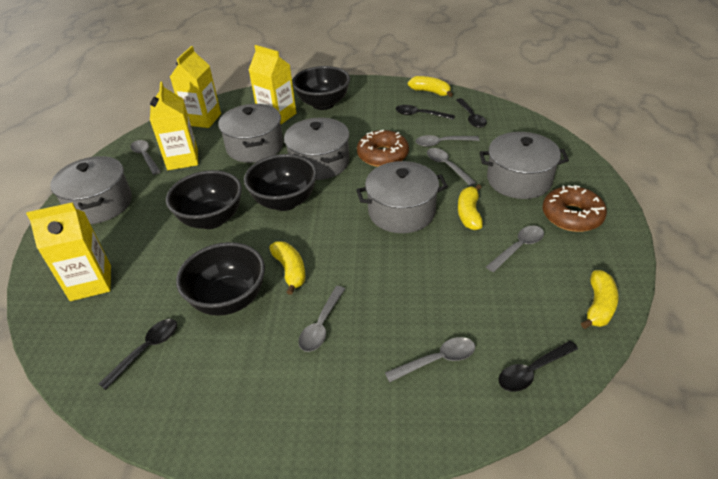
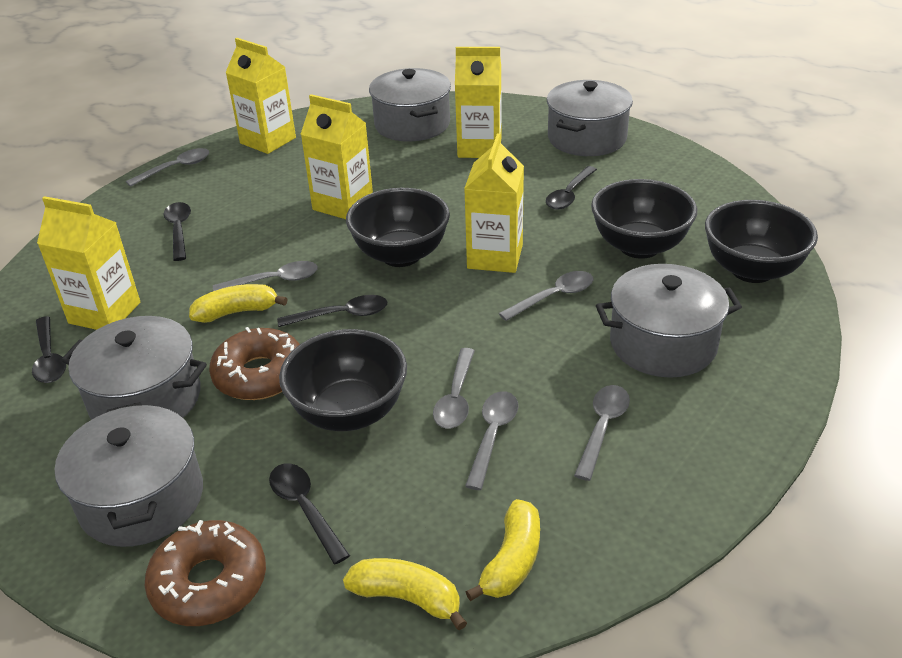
black spoon: 4 -> 5
yellow banana: 4 -> 3
yellow carton: 4 -> 5

